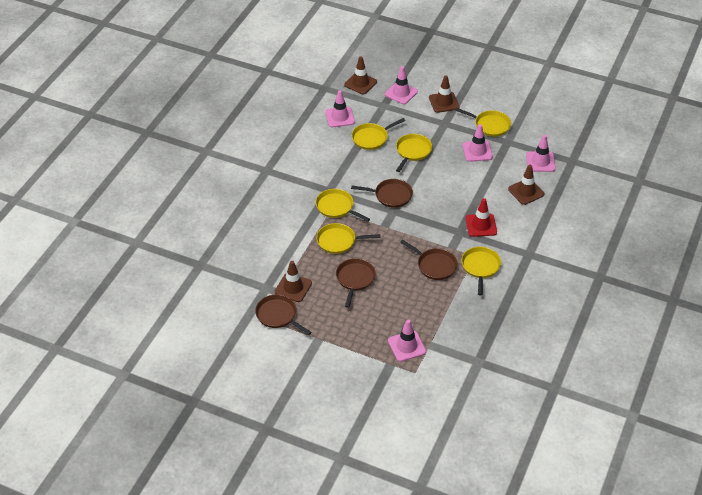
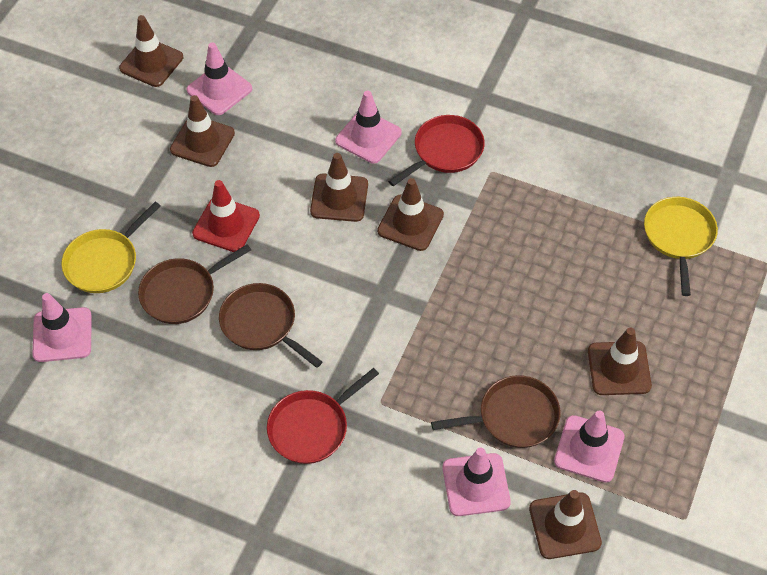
brown pan: 4 -> 3
brown traffic cone: 4 -> 6
red pan: 0 -> 2
yellow pan: 6 -> 2

